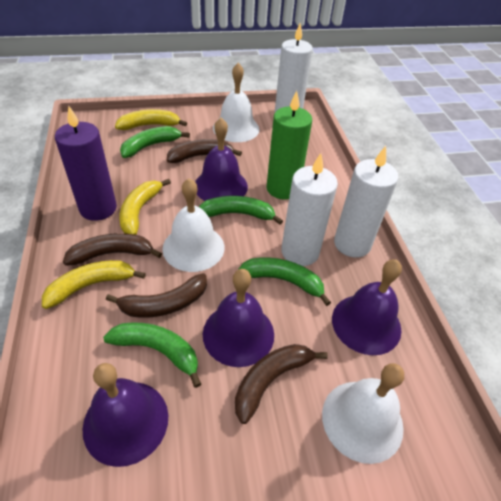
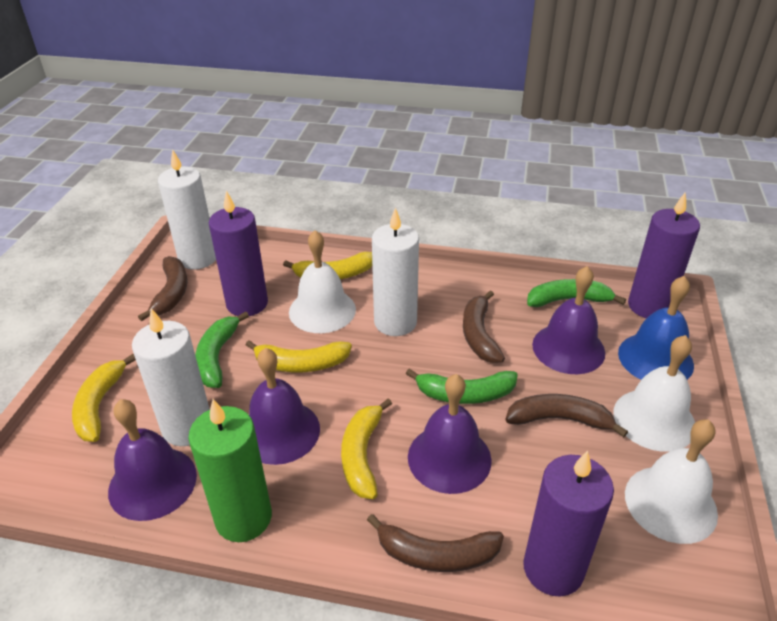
blue bell: 0 -> 1
green banana: 4 -> 3
purple candle: 1 -> 3
yellow banana: 3 -> 4

